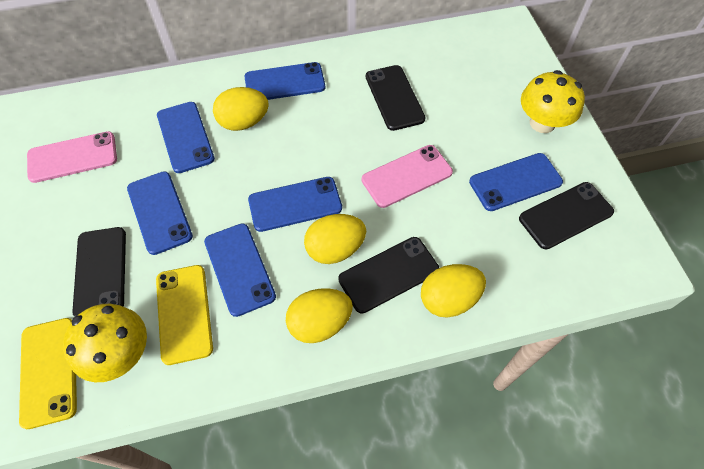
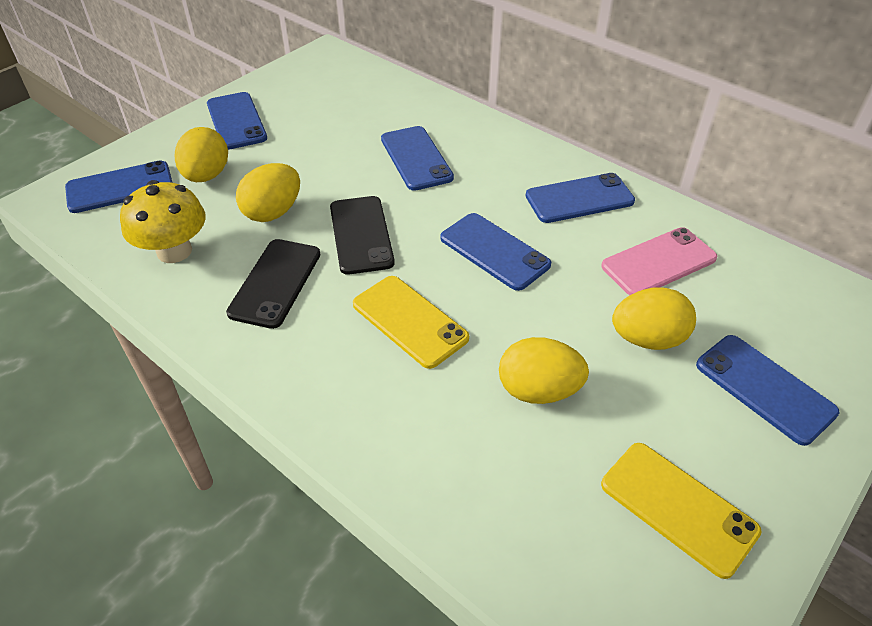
black phone: 4 -> 2
pink phone: 2 -> 1
yellow mushroom: 2 -> 1

